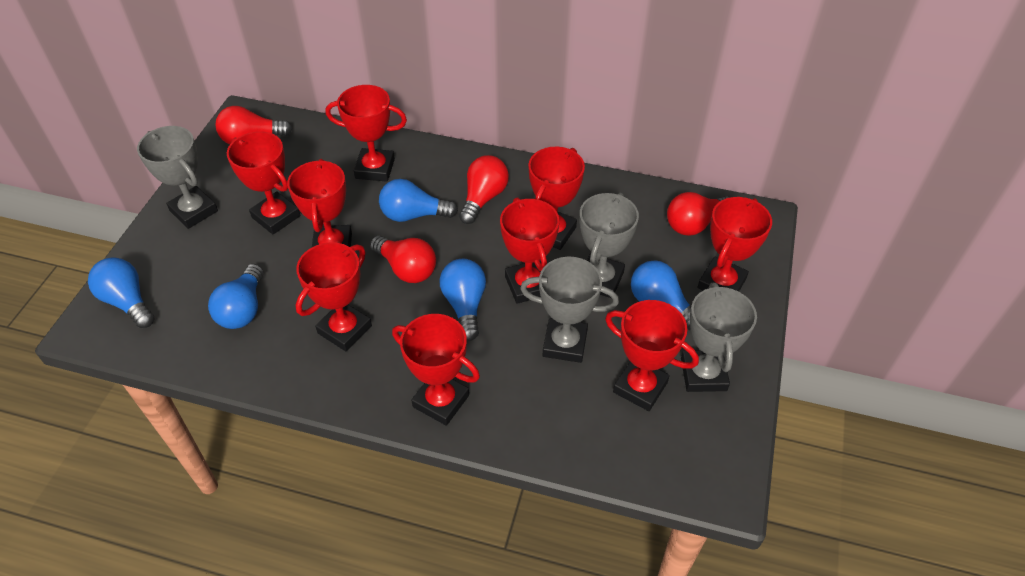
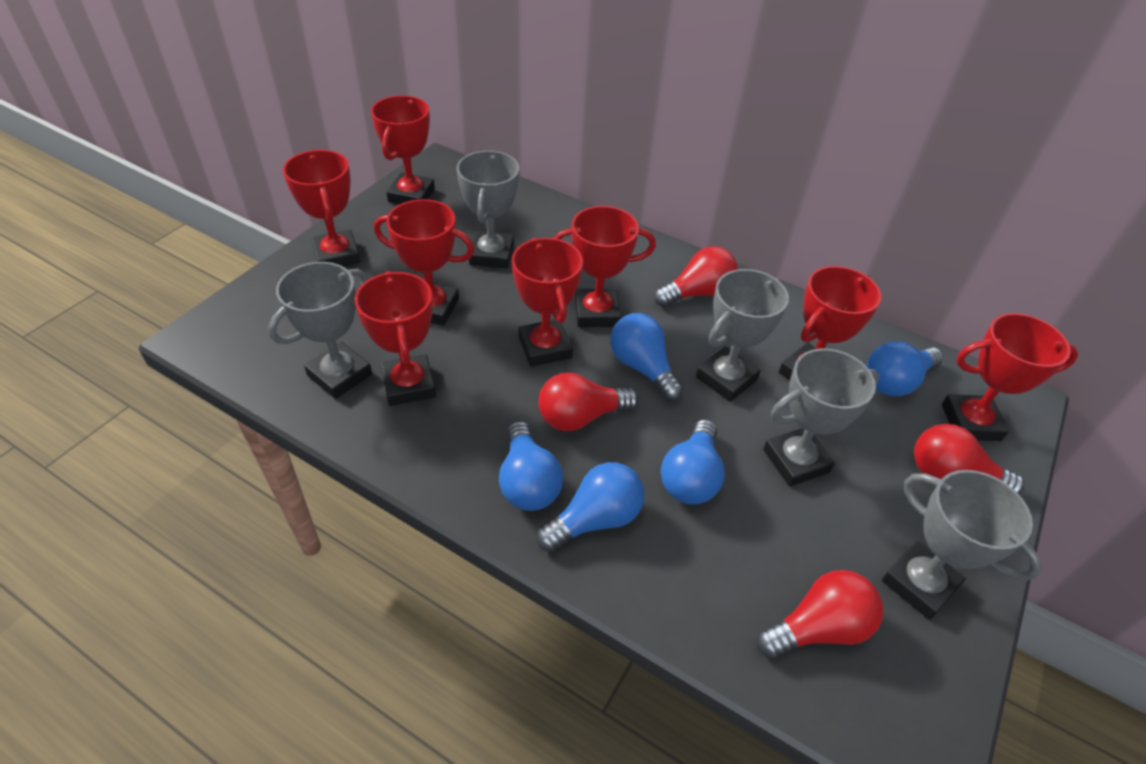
grey trophy: 4 -> 5
red trophy: 9 -> 8

